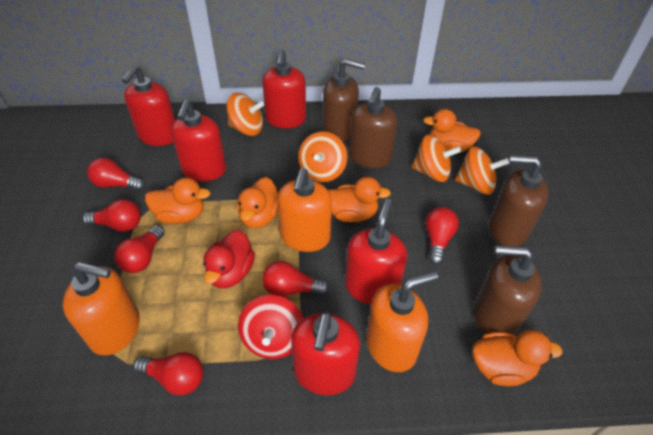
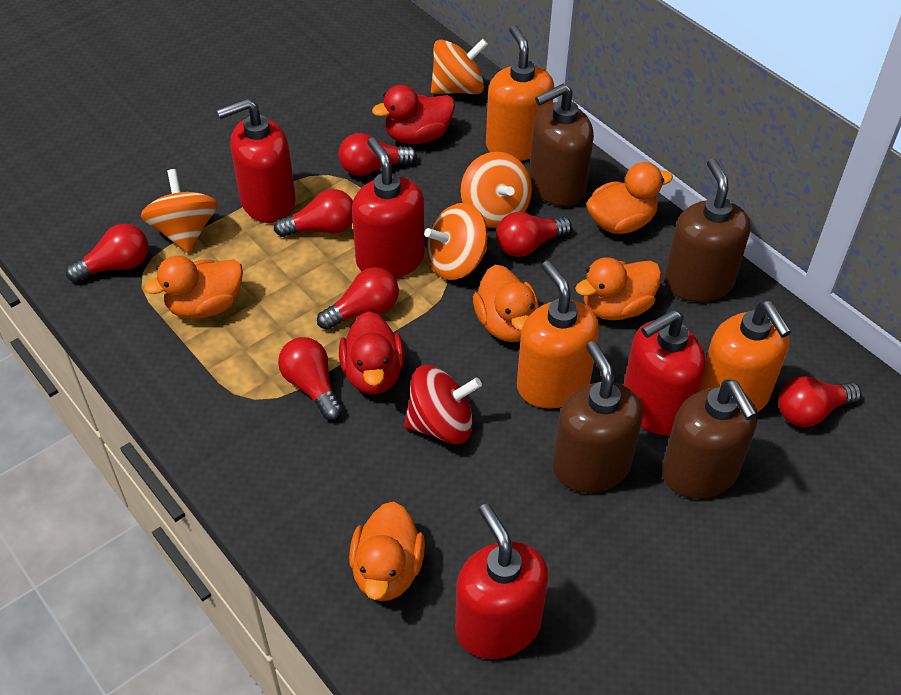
red duck: 1 -> 2
red light bulb: 6 -> 7
red soap dispenser: 5 -> 4

